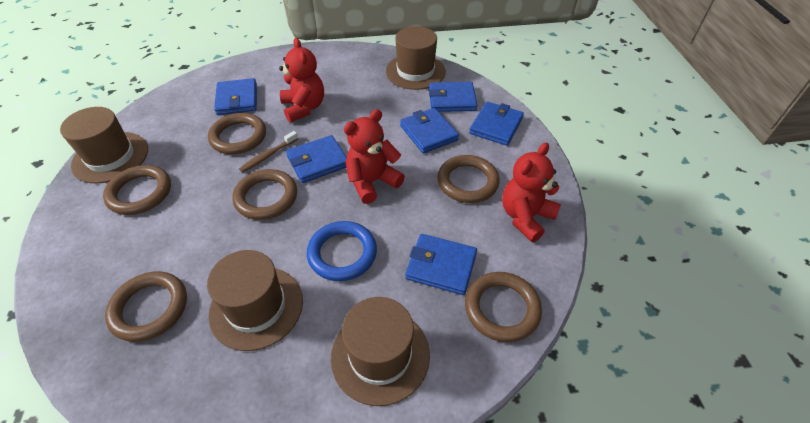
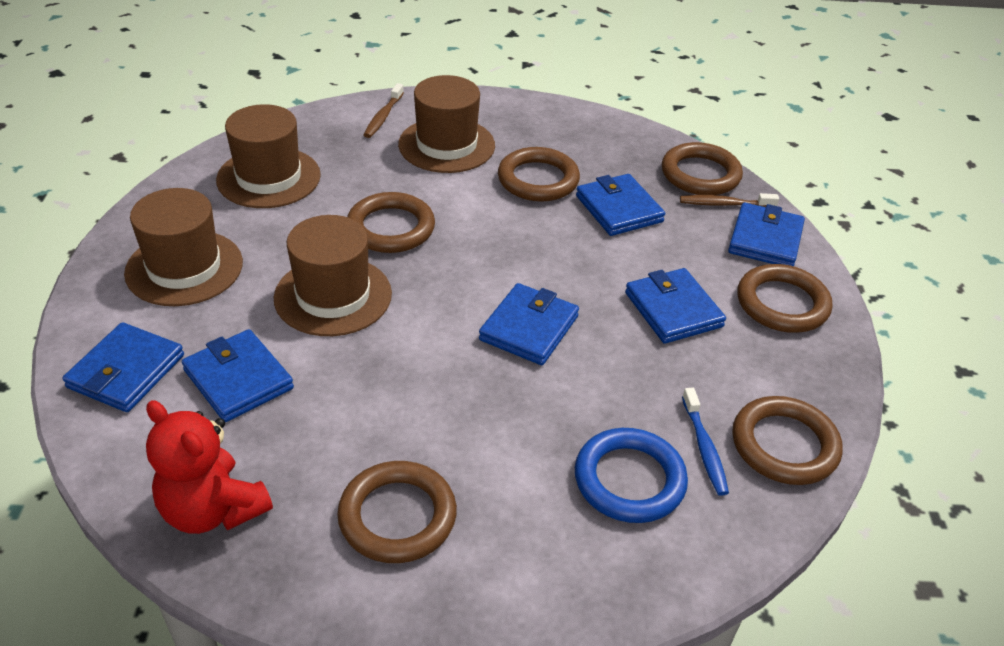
blue toothbrush: 0 -> 1
brown toothbrush: 1 -> 2
red teddy bear: 3 -> 1

